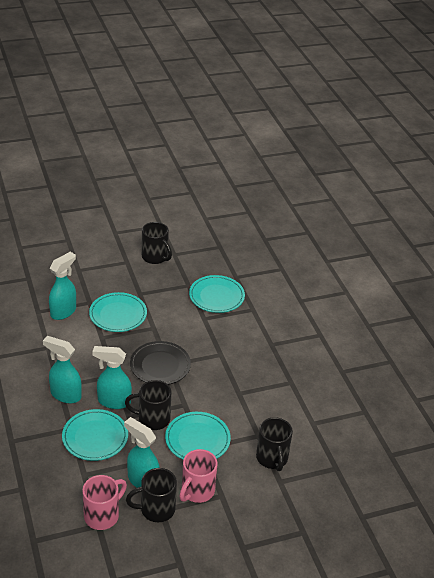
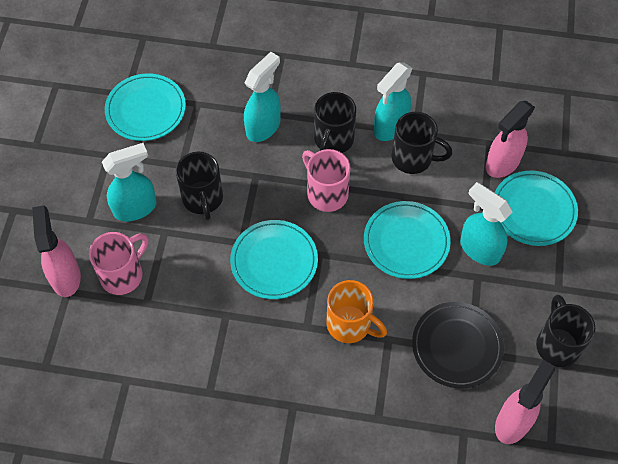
orange mug: 0 -> 1
pink spray bottle: 0 -> 3

